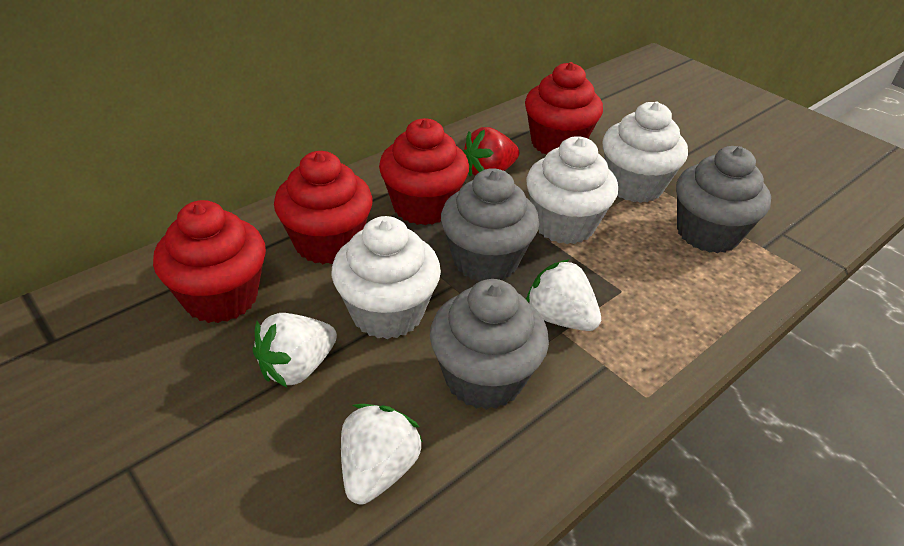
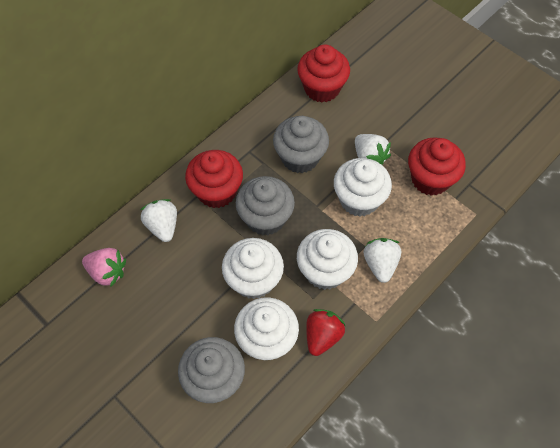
pink strawberry: 0 -> 1
red cupcake: 4 -> 3
white cupcake: 3 -> 4

